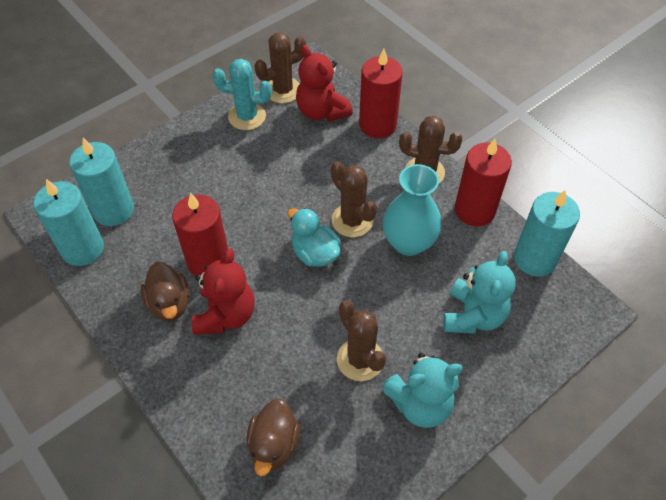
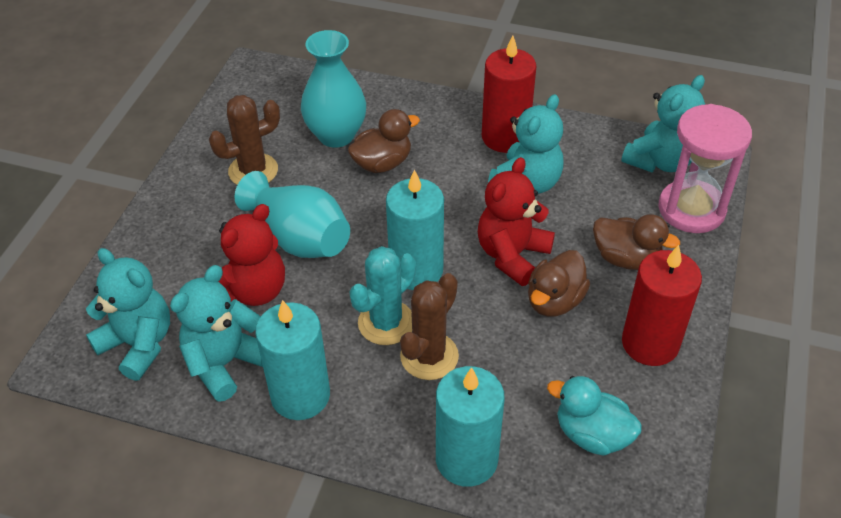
brown cactus: 4 -> 2
brown duck: 2 -> 3
pink hourglass: 0 -> 1
red candle: 3 -> 2
turquoise teddy bear: 2 -> 4
turquoise vase: 1 -> 2

